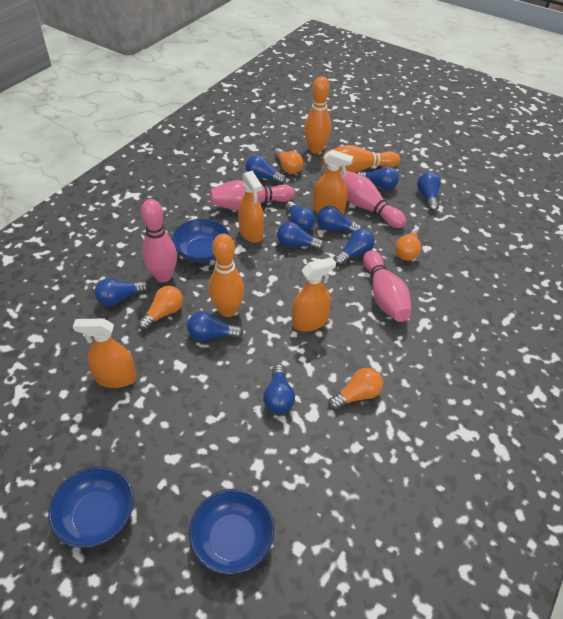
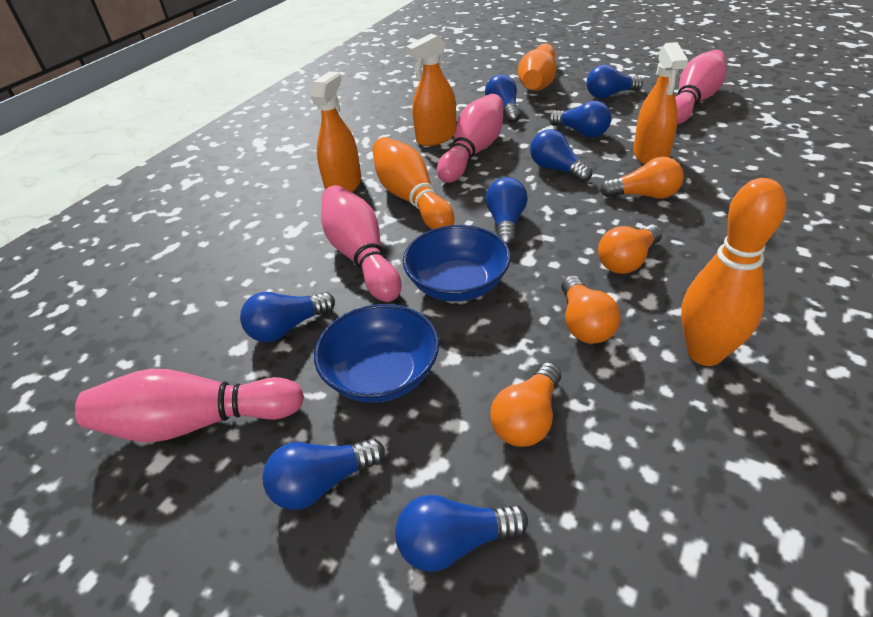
blue bowl: 3 -> 2
blue light bulb: 10 -> 8
orange spray bottle: 4 -> 3

